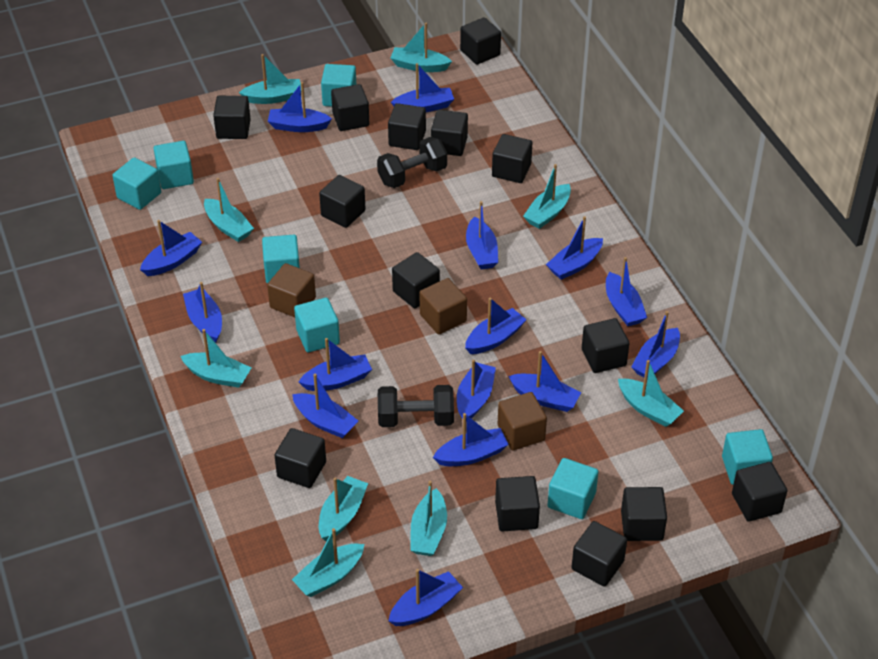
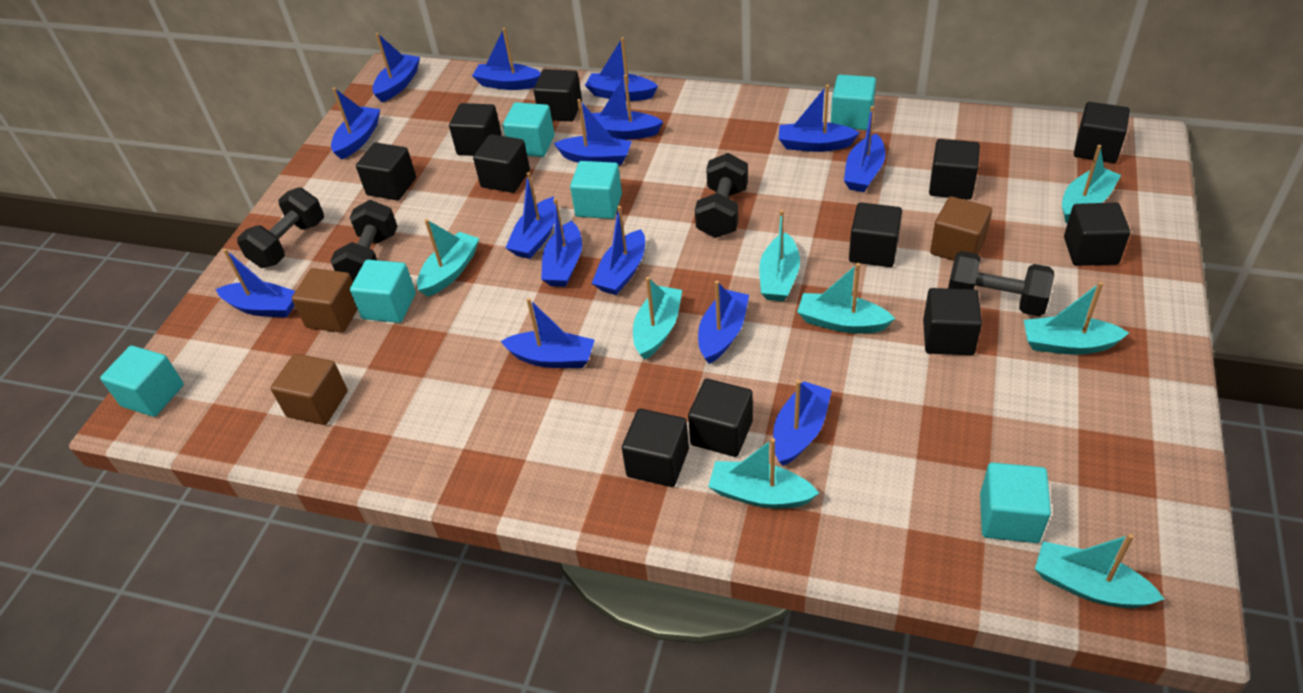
black cube: 14 -> 11
black dumbbell: 2 -> 4
turquoise boat: 9 -> 8
turquoise cube: 7 -> 6

